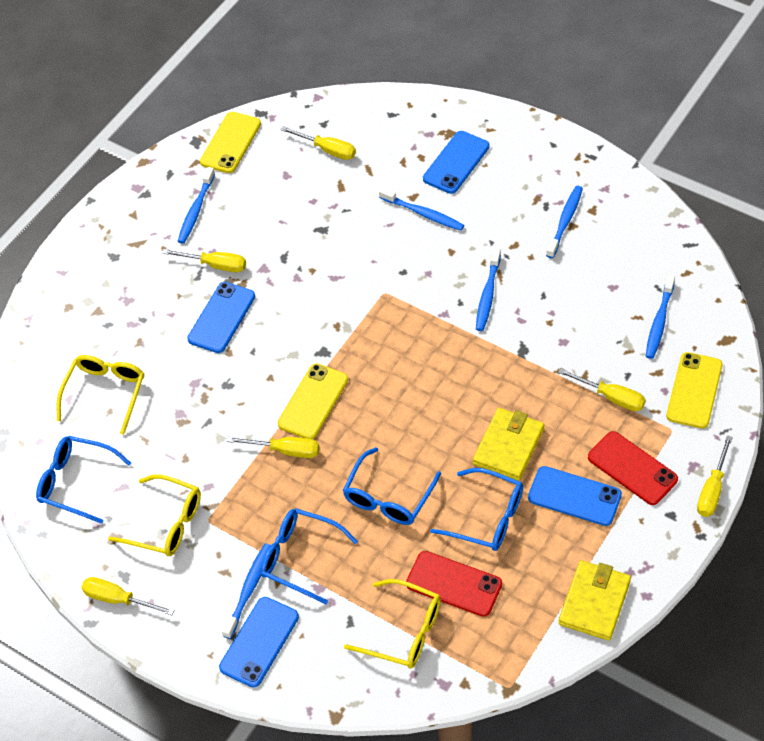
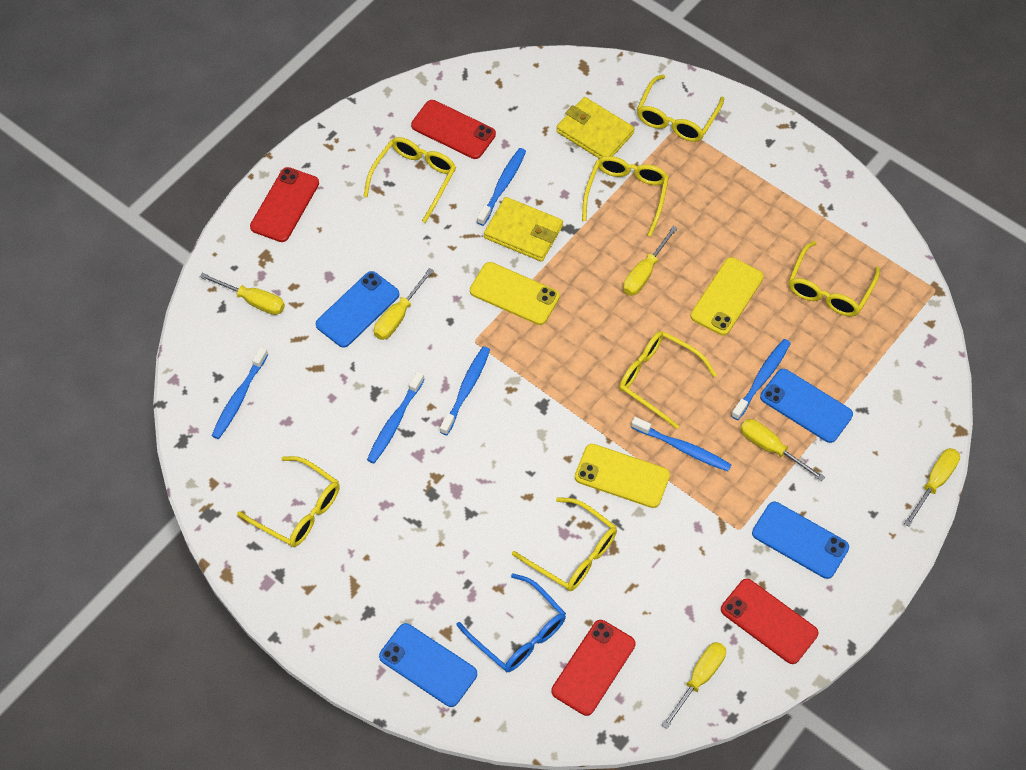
blue glasses: 4 -> 1
red phone: 2 -> 4
yellow glasses: 3 -> 7

